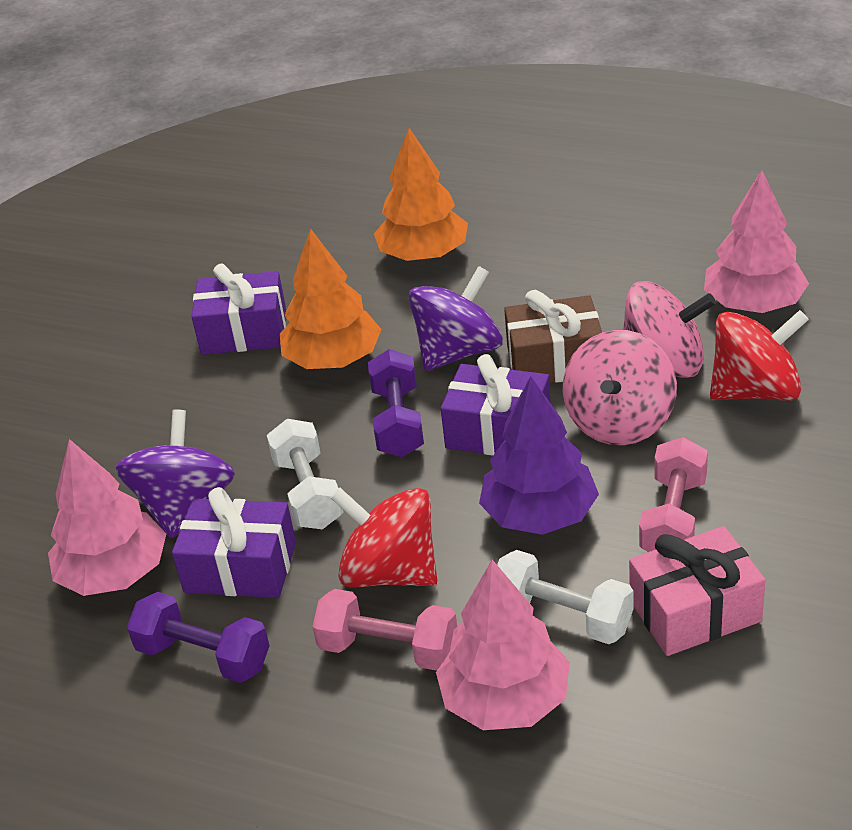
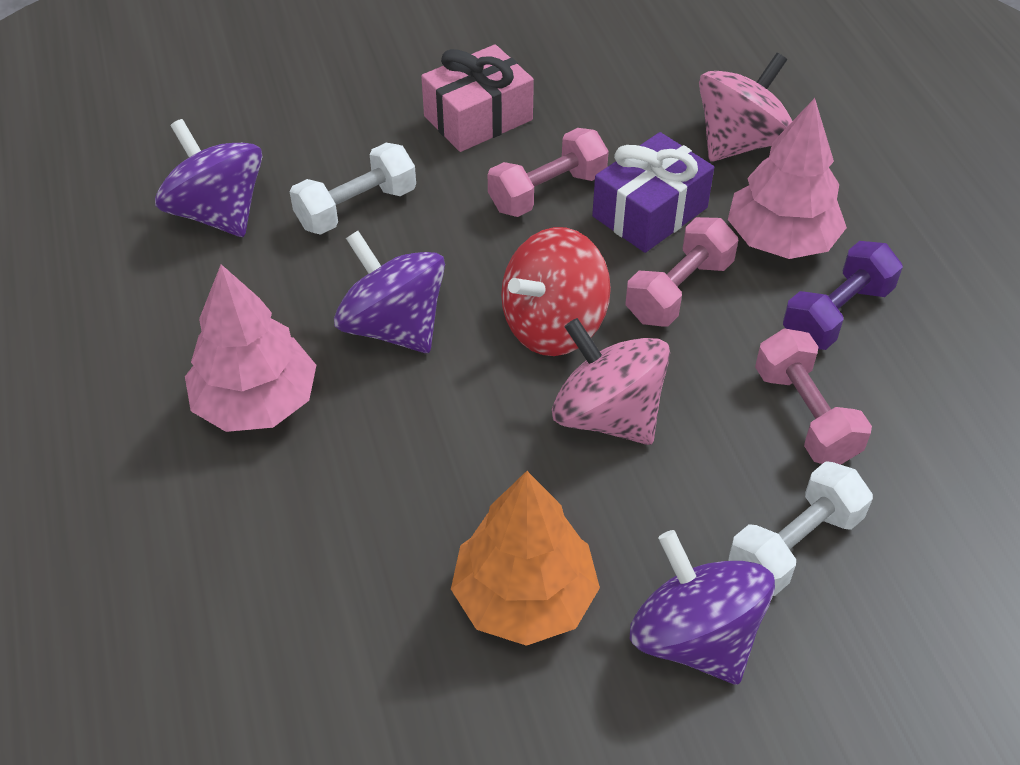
brown gift: 1 -> 0
orange tree: 2 -> 1
pink dumbbell: 2 -> 3
pink tree: 3 -> 2
purple dumbbell: 2 -> 1
purple gift: 3 -> 1
purple spinning top: 2 -> 3
purple tree: 1 -> 0
red spinning top: 2 -> 1

